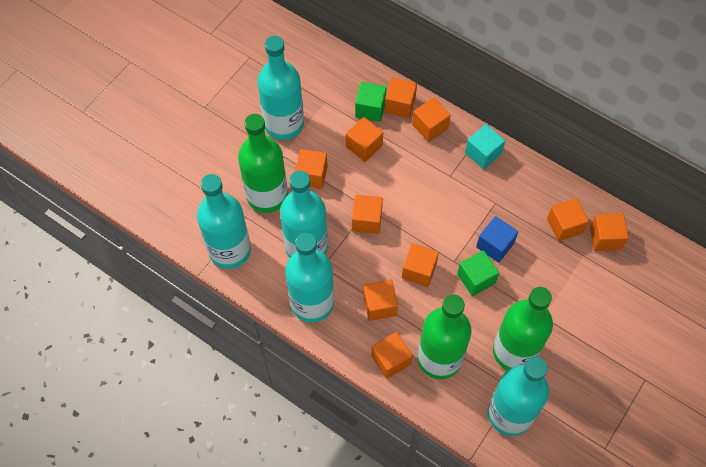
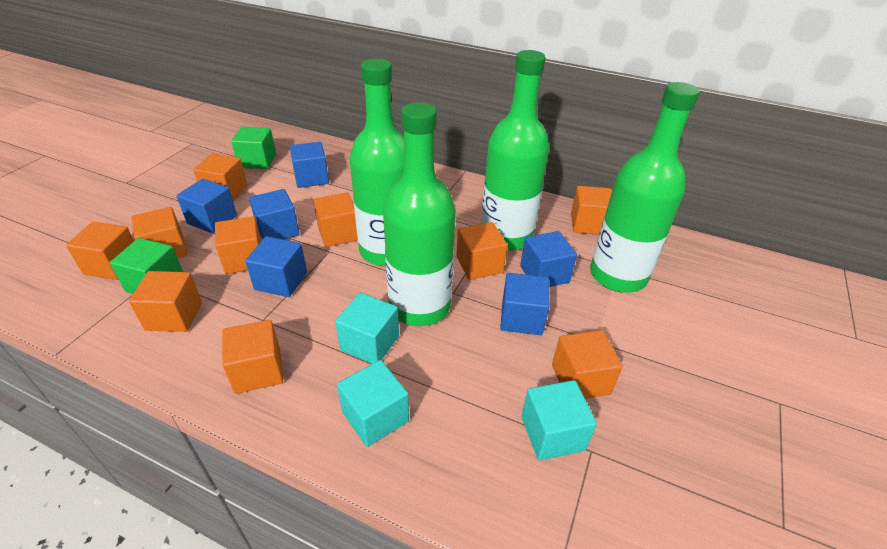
blue cube: 1 -> 6
green bottle: 3 -> 4
turquoise bottle: 5 -> 0
turquoise cube: 1 -> 3

